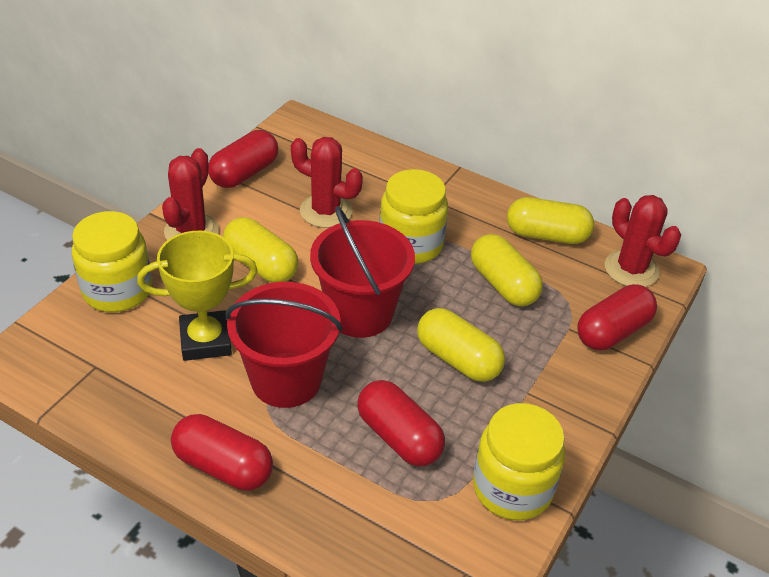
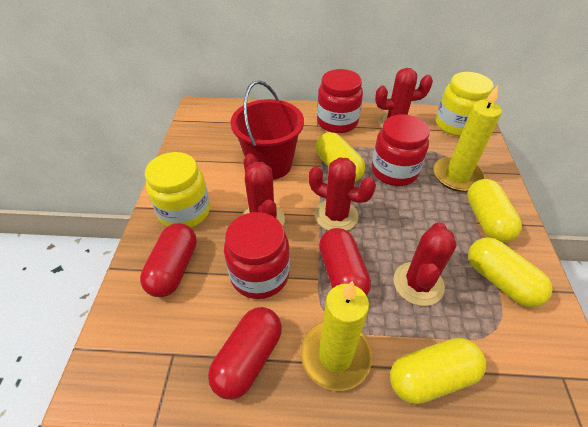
red bucket: 2 -> 1
red cactus: 3 -> 4
red capsule: 4 -> 3
red jar: 0 -> 3
yellow candle: 0 -> 2
yellow jar: 3 -> 2
yellow trophy: 1 -> 0

